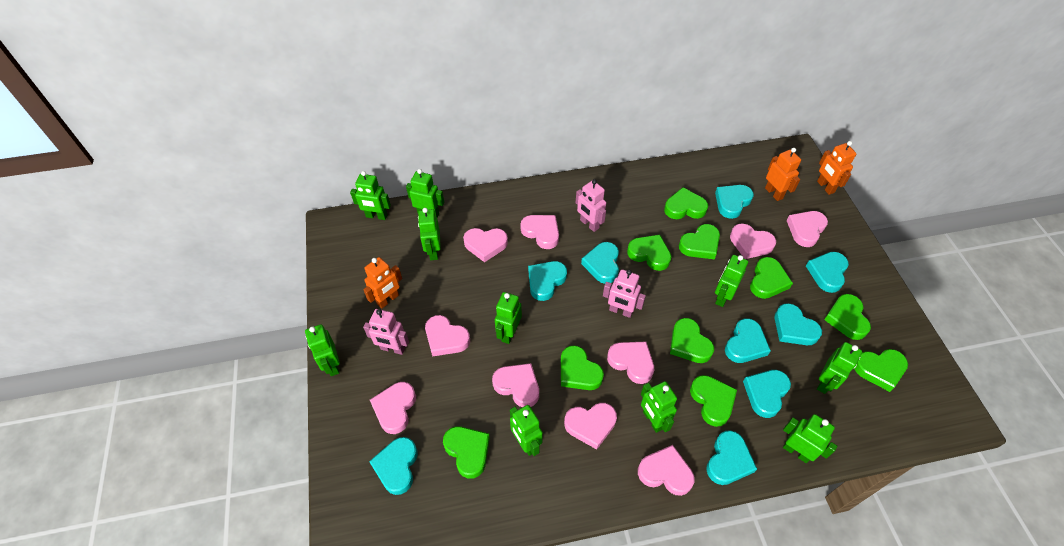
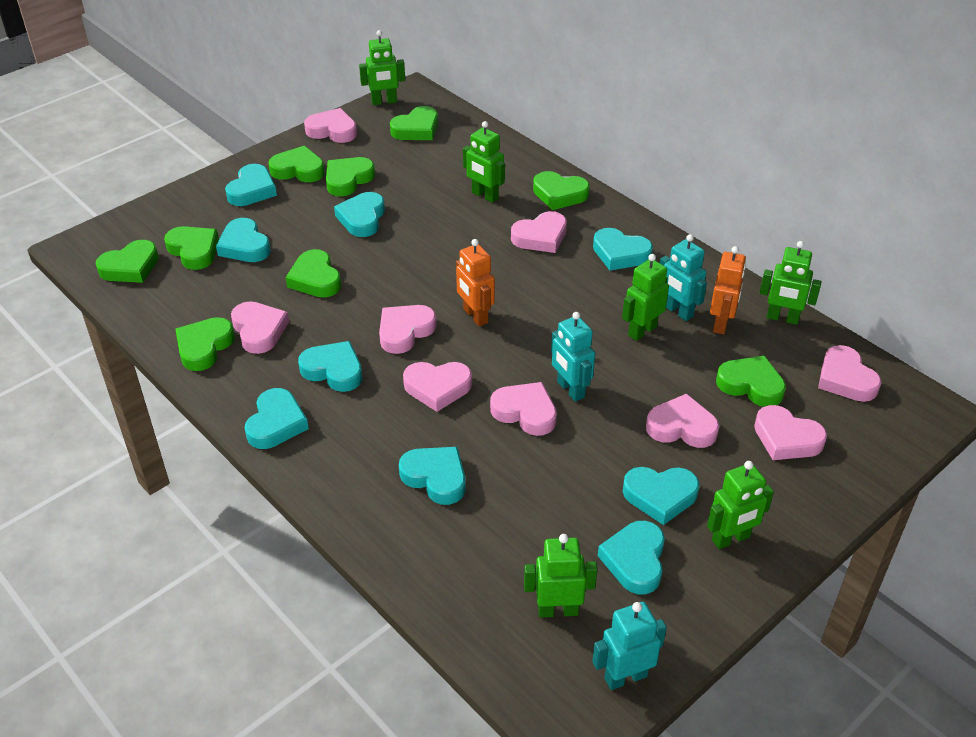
green heart: 10 -> 9
green robot: 10 -> 6
orange robot: 3 -> 2
pink heart: 10 -> 9
pink robot: 3 -> 0
turquoise robot: 0 -> 3

